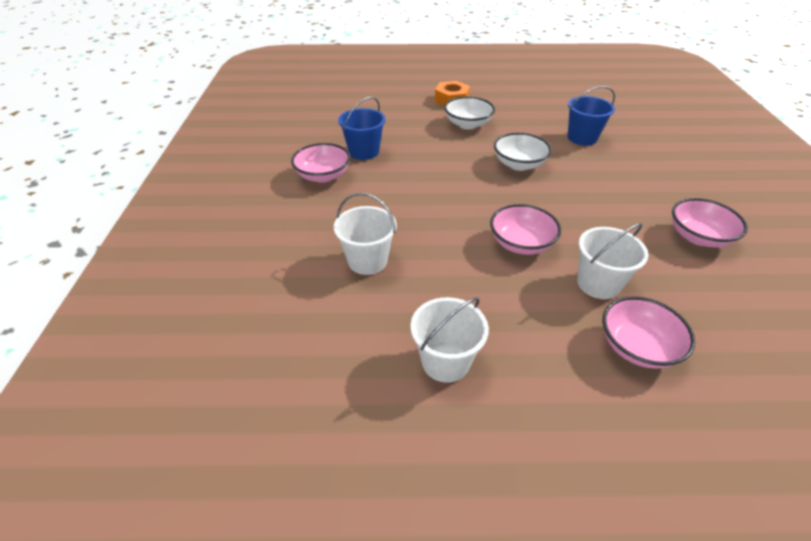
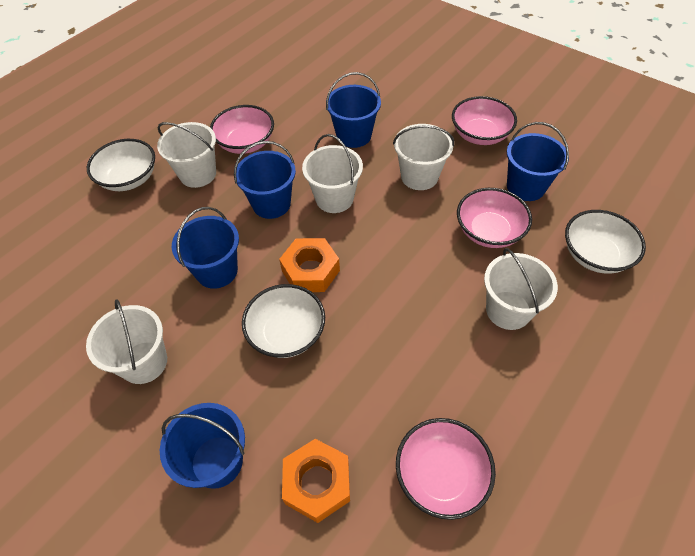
blue bucket: 2 -> 5
orange nut: 1 -> 2
white bowl: 2 -> 3
white bucket: 3 -> 5

